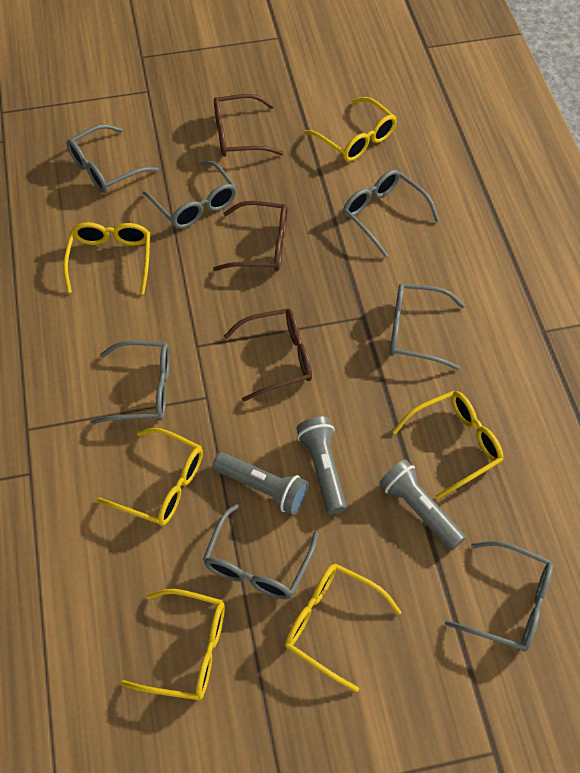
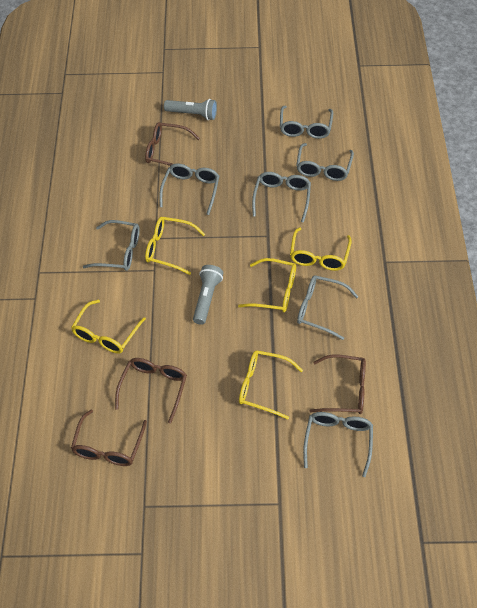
brown glasses: 3 -> 4
grey flashlight: 3 -> 2
yellow glasses: 6 -> 5

